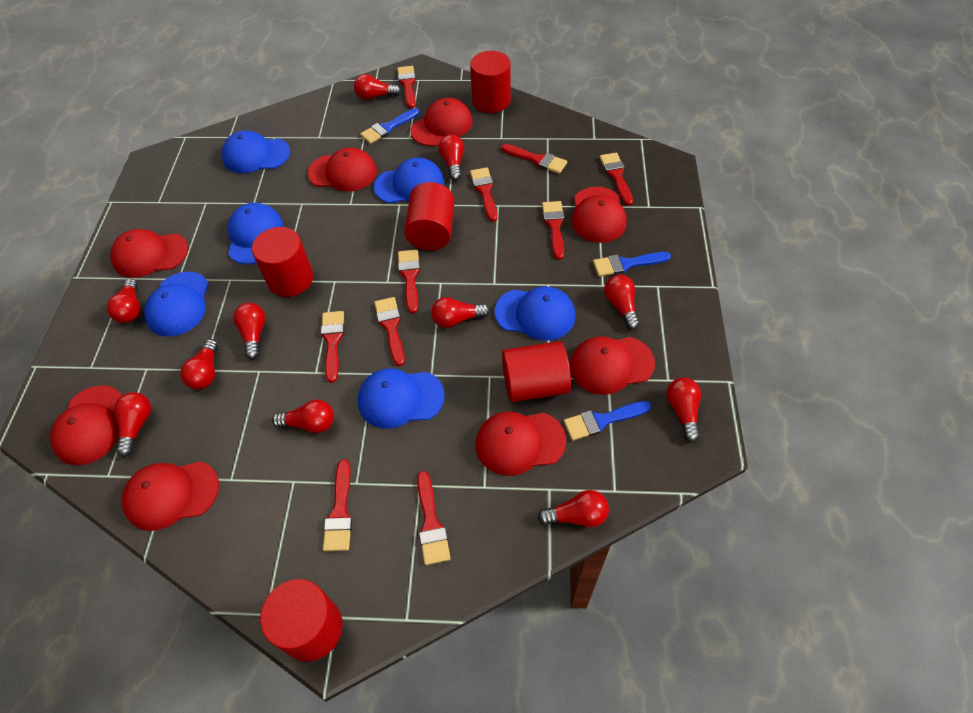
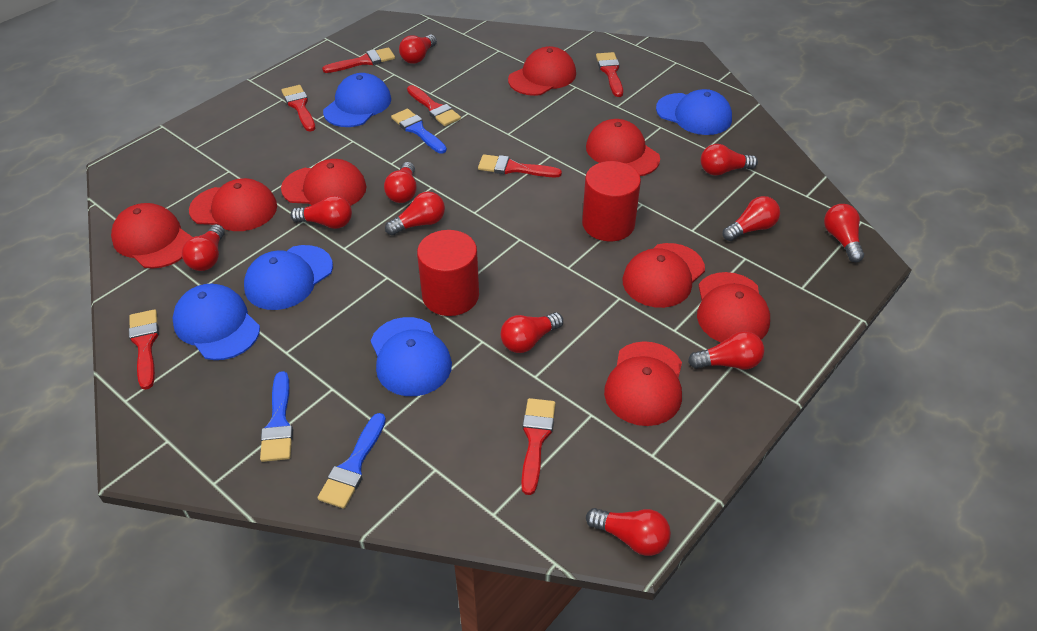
blue cap: 6 -> 5
red brush: 10 -> 7
red cylinder: 5 -> 2

